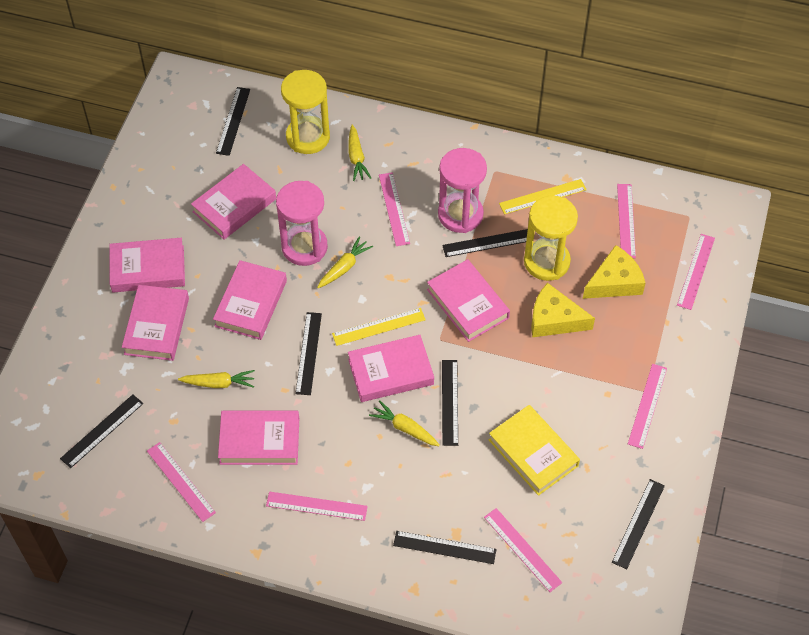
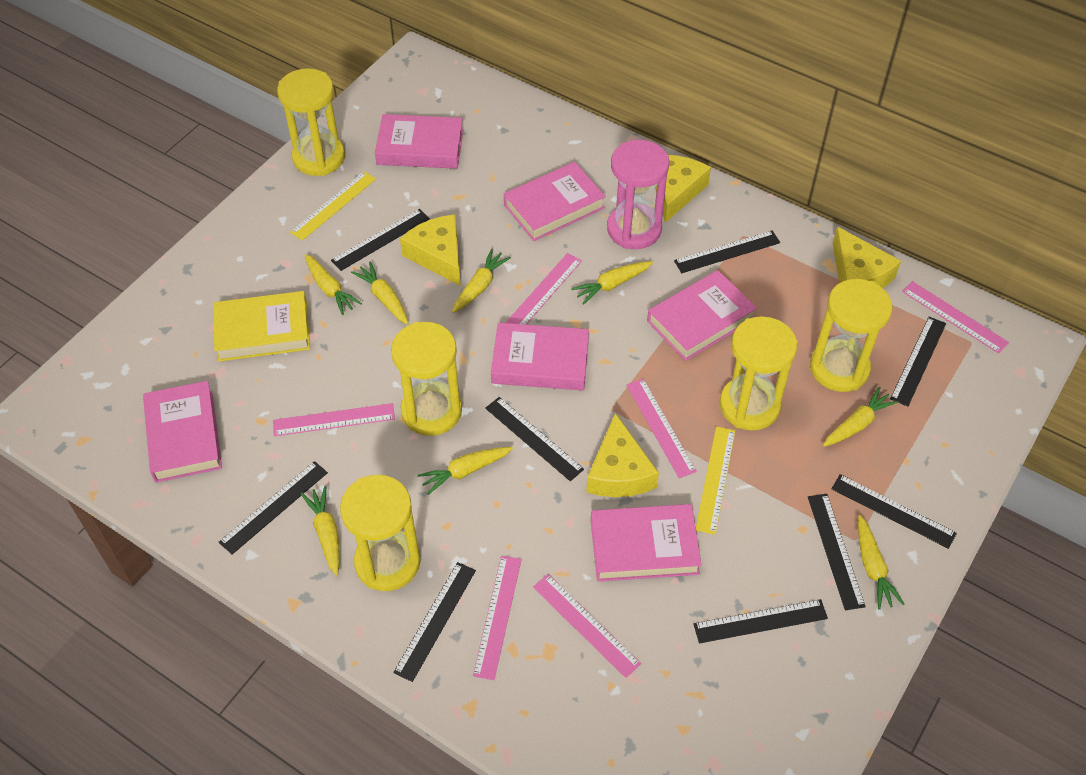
black ruler: 7 -> 9
pink book: 7 -> 6
pink hourglass: 2 -> 1
pink ruler: 7 -> 6
yellow carrot: 4 -> 8
yellow cheese: 2 -> 4
yellow hourglass: 2 -> 5

